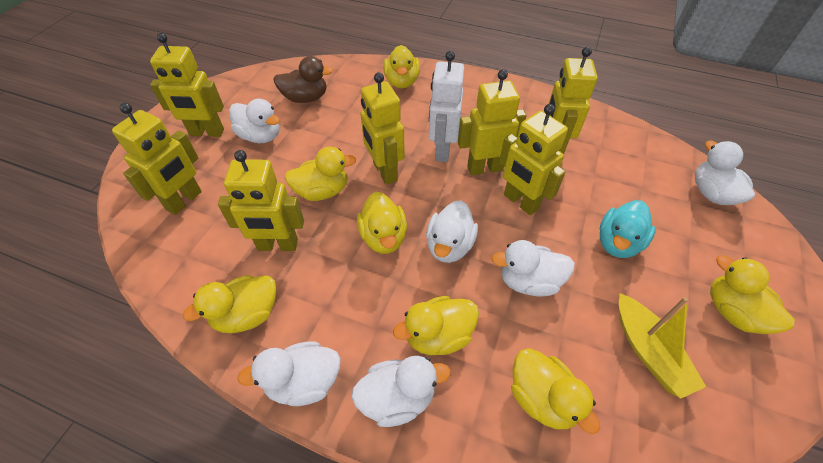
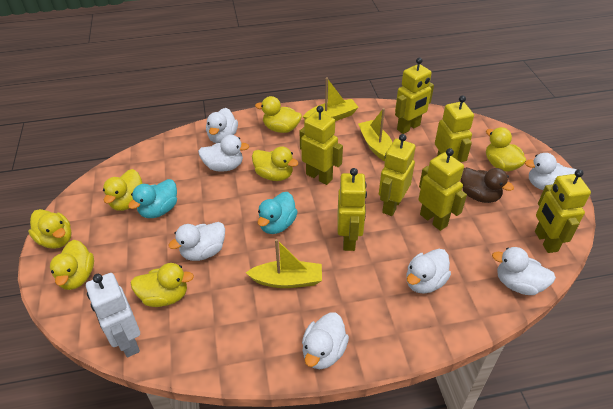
turquoise duck: 1 -> 2
white duck: 6 -> 7
yellow boat: 1 -> 3

